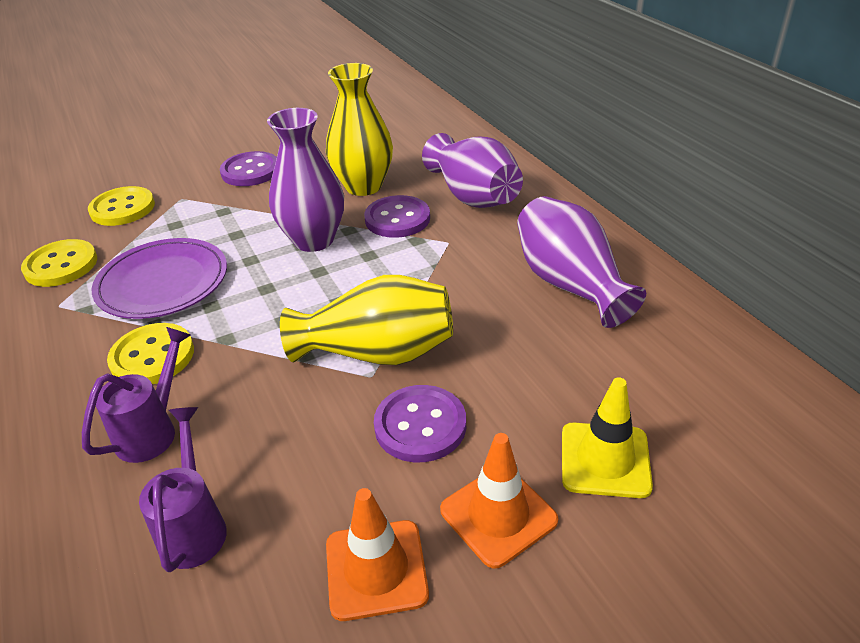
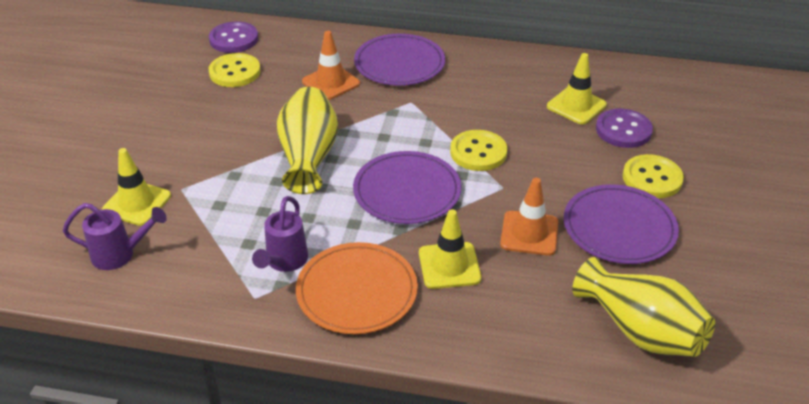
orange plate: 0 -> 1
purple button: 3 -> 2
purple plate: 1 -> 3
purple vase: 3 -> 0
yellow traffic cone: 1 -> 3

